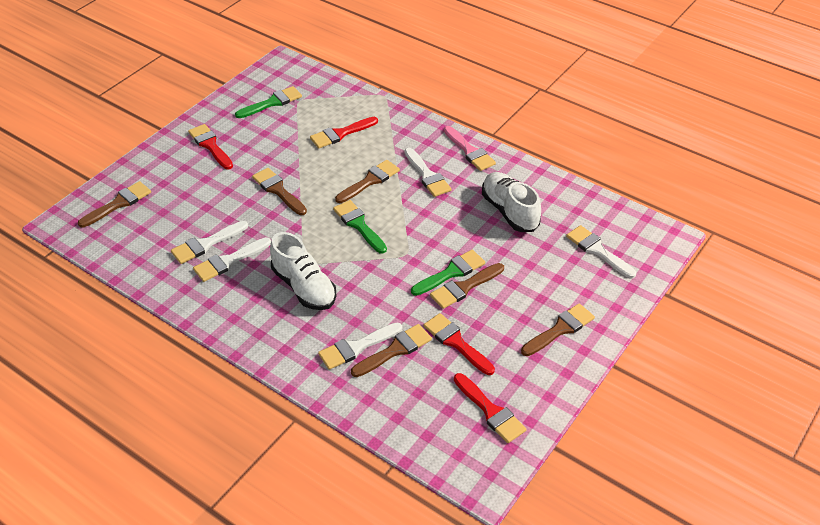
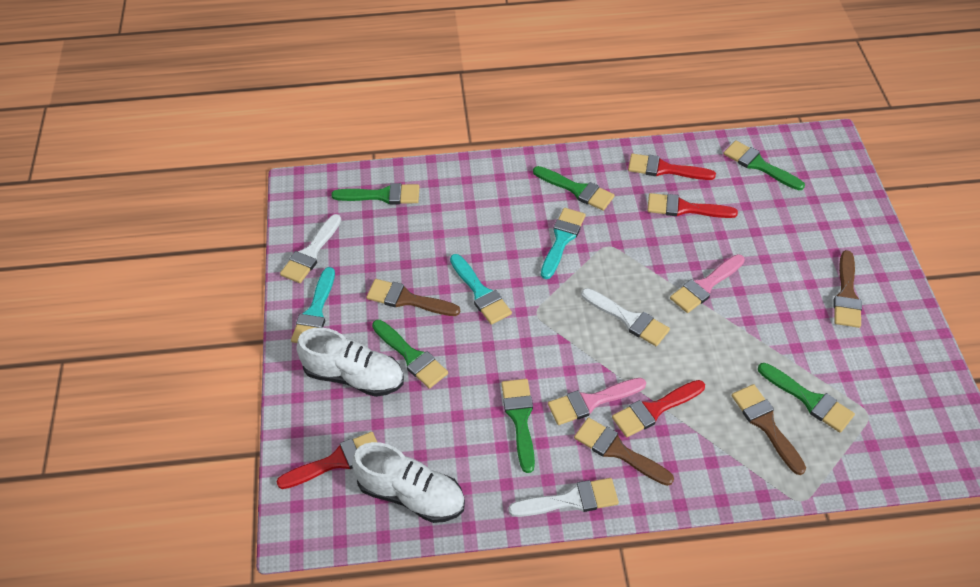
brown brush: 6 -> 4
green brush: 3 -> 6
pink brush: 1 -> 2
turquoise brush: 0 -> 3
white brush: 5 -> 3

